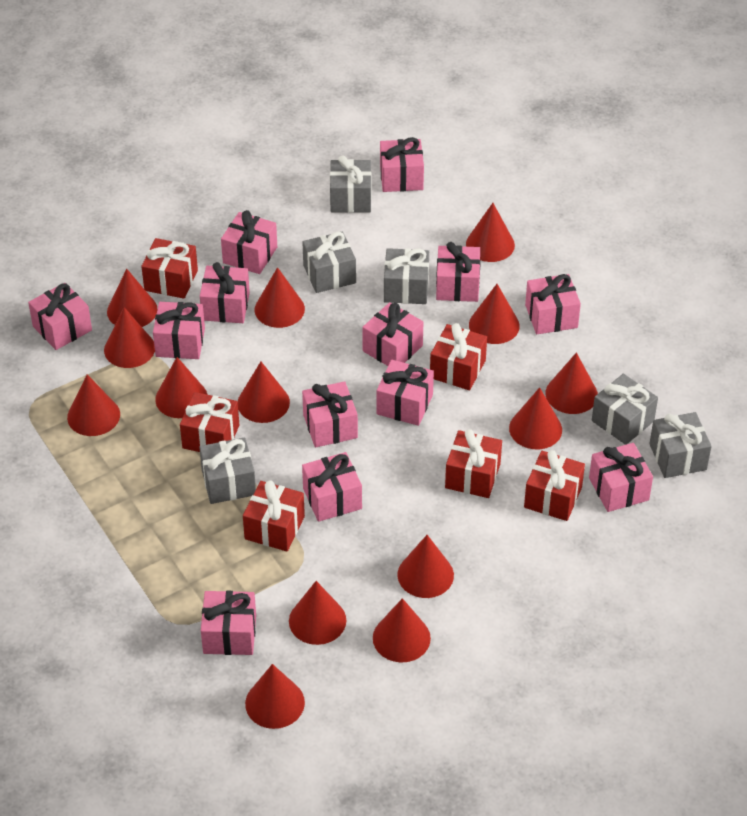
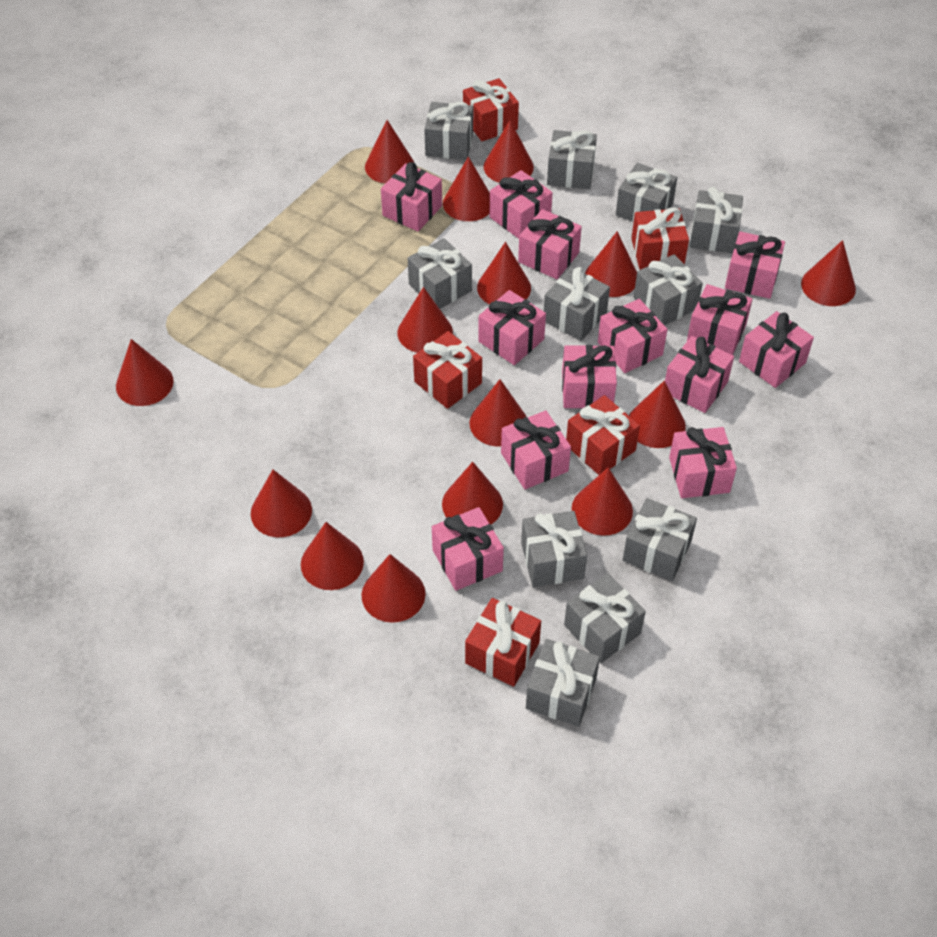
grey gift: 6 -> 11
red cone: 14 -> 15
red gift: 6 -> 5

